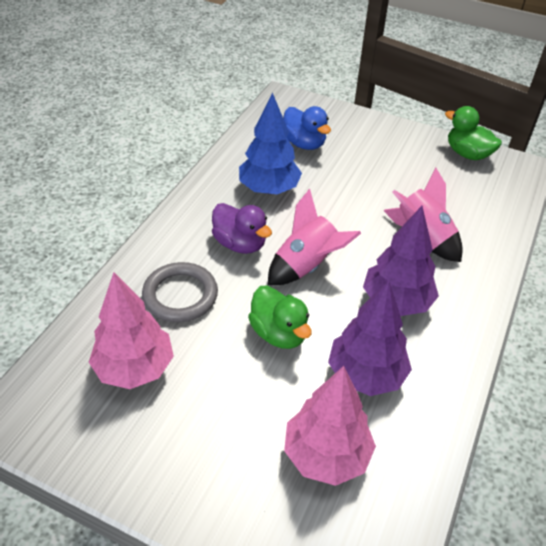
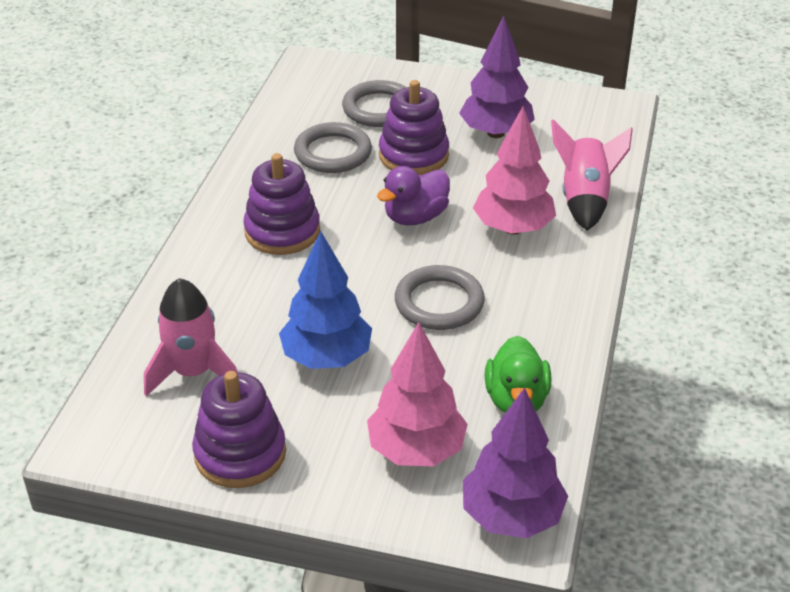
blue duck: 1 -> 0
green duck: 2 -> 1
grey ring: 1 -> 3
purple stacking toy: 0 -> 3

